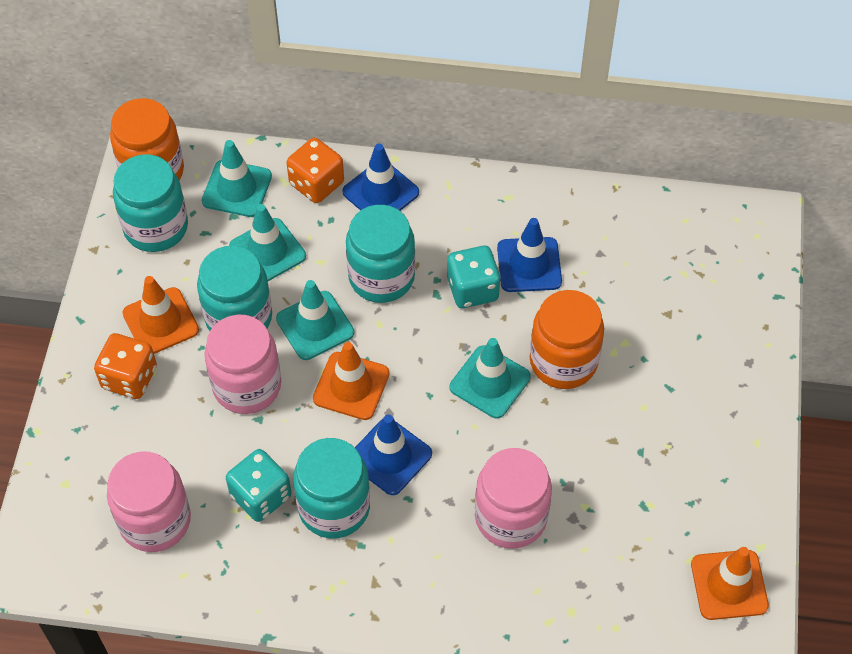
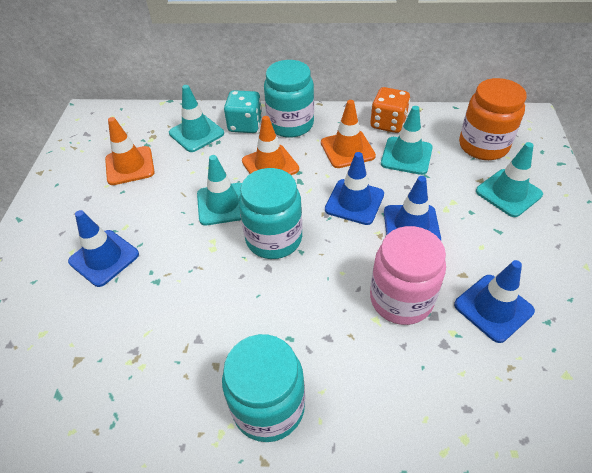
blue traffic cone: 3 -> 4
orange dice: 2 -> 1
orange jar: 2 -> 1
pink jar: 3 -> 1
turquoise dice: 2 -> 1
turquoise jar: 4 -> 3

